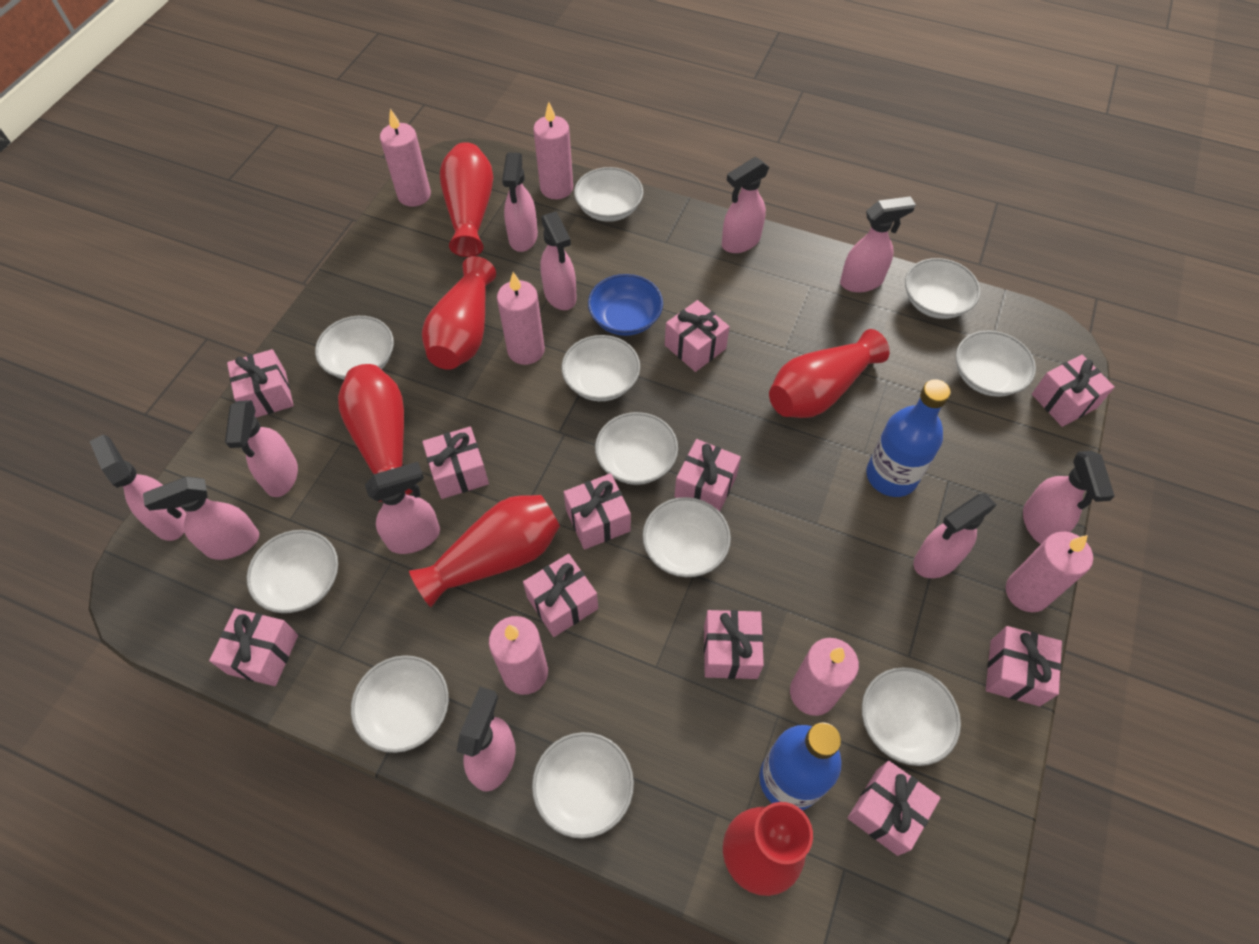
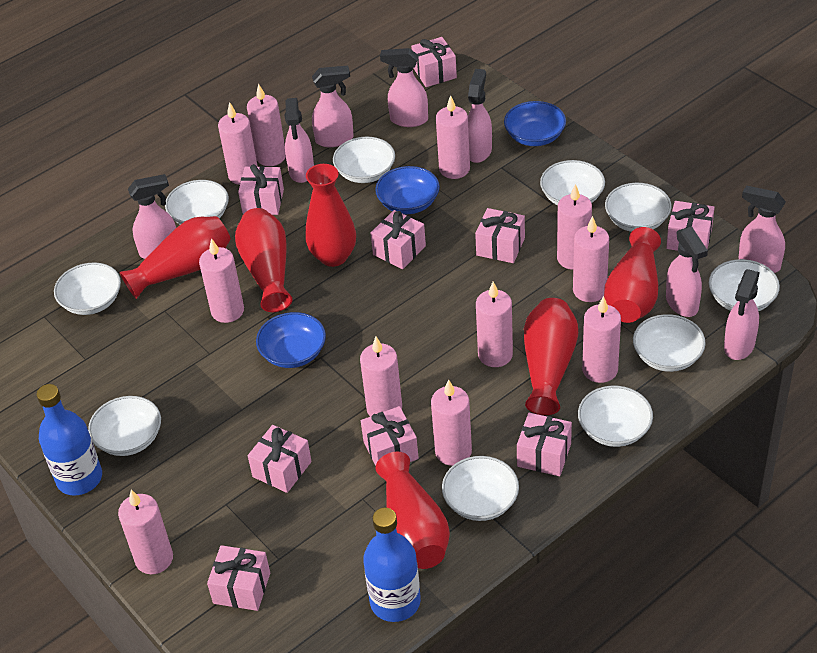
blue bowl: 1 -> 3
pink candle: 6 -> 11
pink gift: 11 -> 9
pink spray bottle: 11 -> 8
white bowl: 11 -> 10

